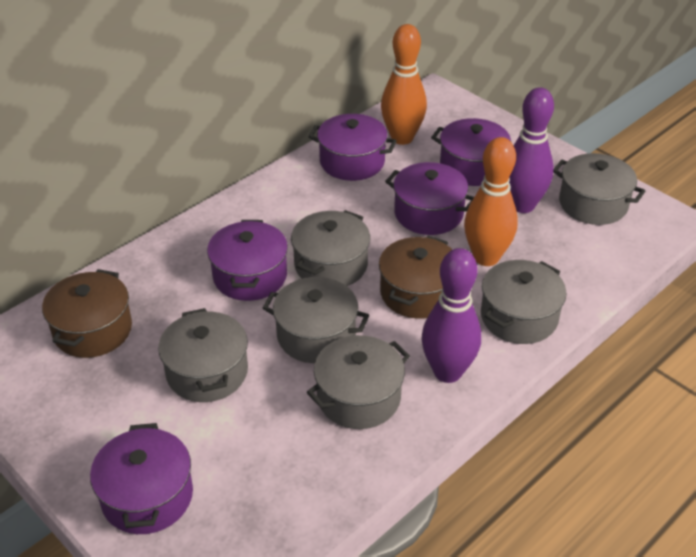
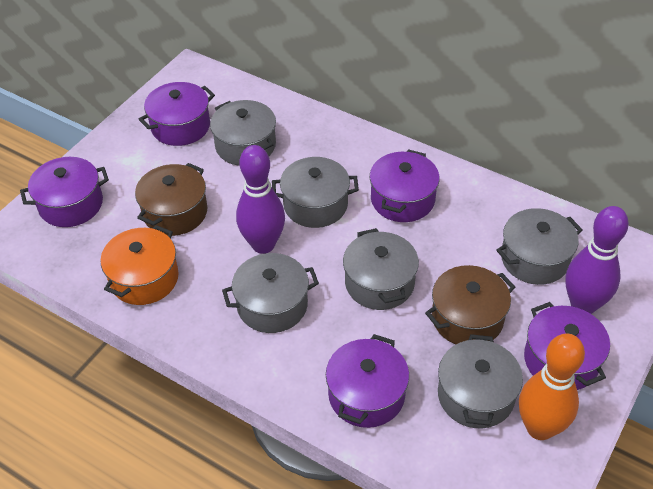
orange bowling pin: 2 -> 1
orange pot: 0 -> 1

